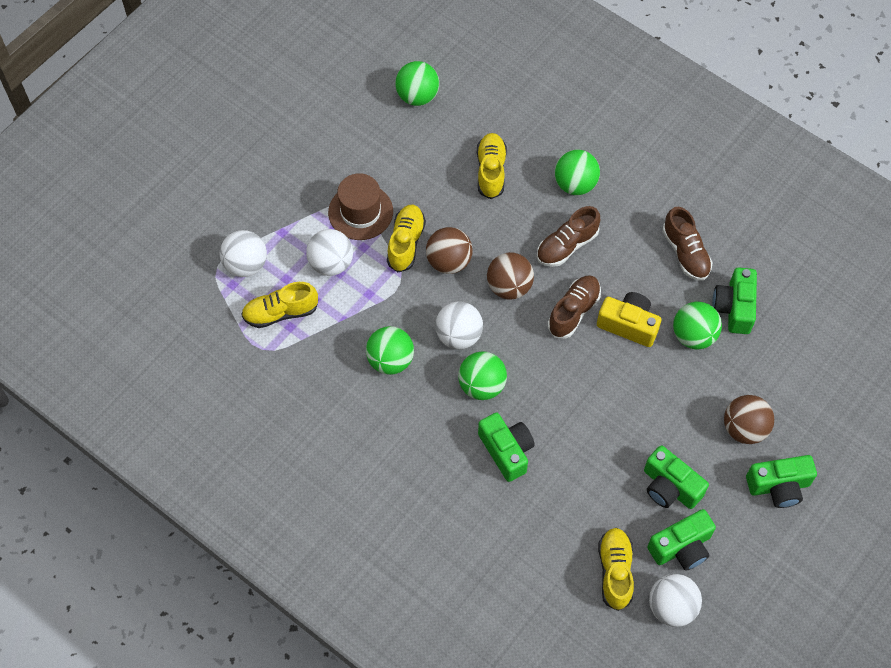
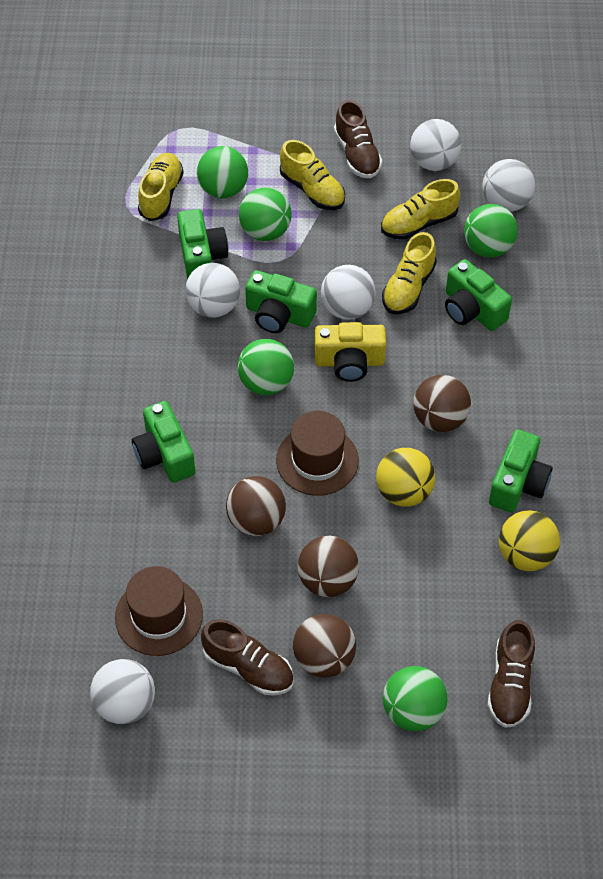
brown ball: 3 -> 4
brown hat: 1 -> 2
white ball: 4 -> 5
yellow ball: 0 -> 2

